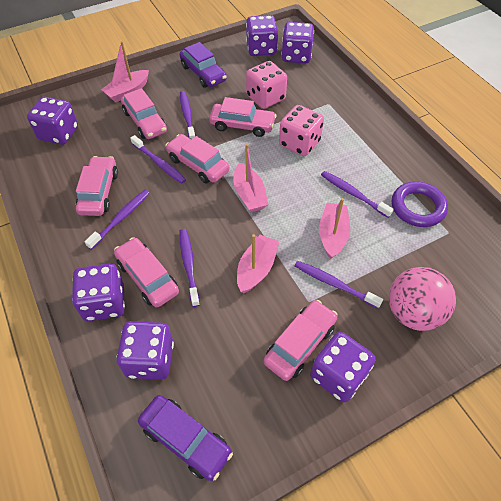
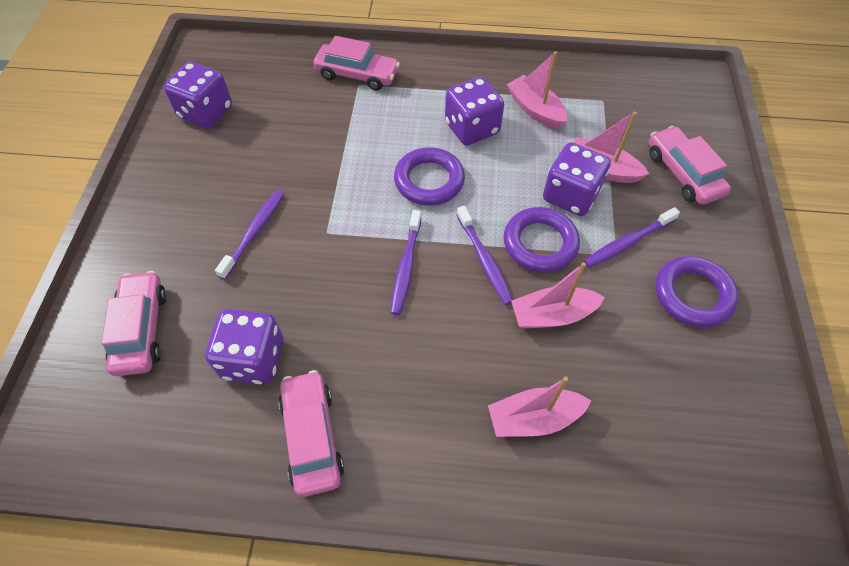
pink ball: 1 -> 0
pink car: 6 -> 4
pink dice: 2 -> 0
purple car: 2 -> 0
purple dice: 6 -> 4
purple ring: 1 -> 3
purple toothbrush: 6 -> 4

